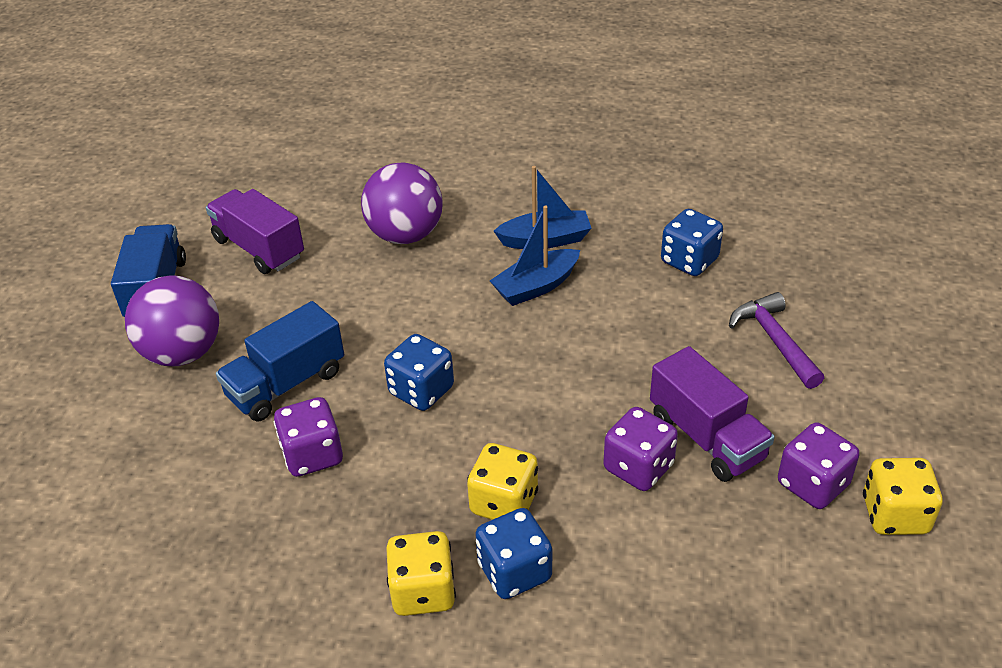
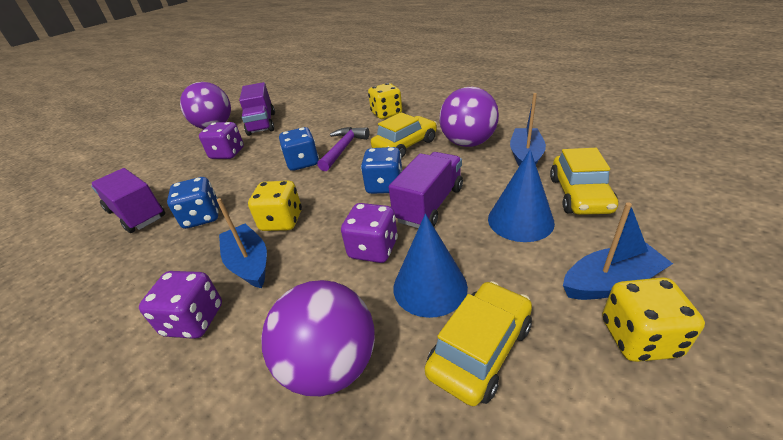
blue boat: 2 -> 3
blue cone: 0 -> 2
blue truck: 2 -> 0
purple ball: 2 -> 3
purple truck: 2 -> 3
yellow car: 0 -> 3

